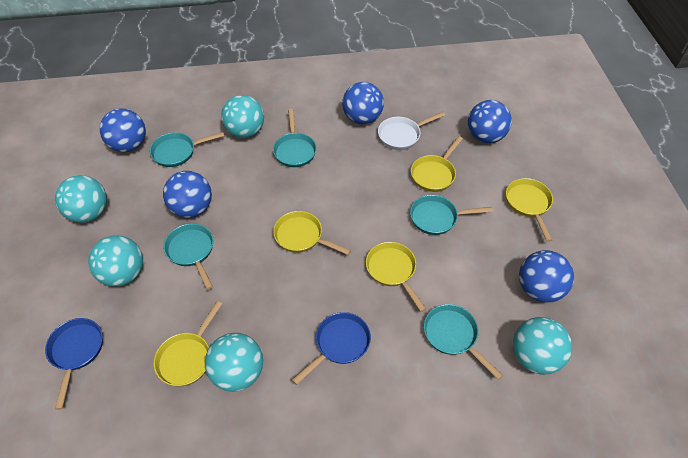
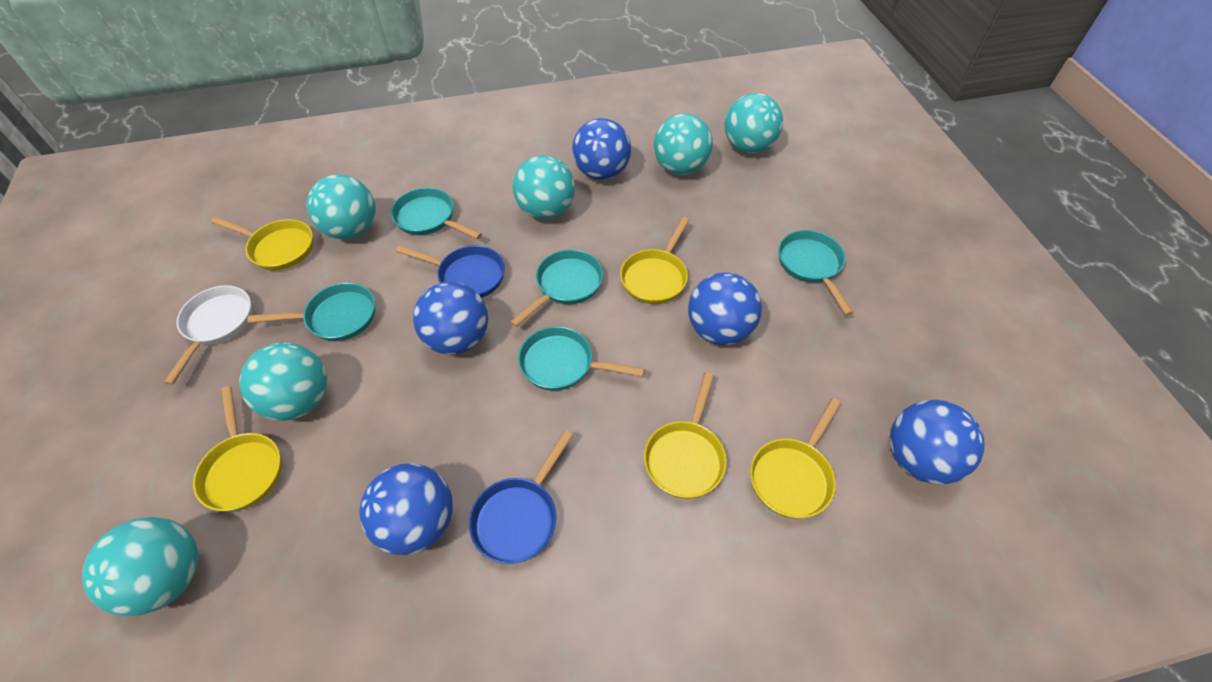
turquoise ball: 5 -> 6

